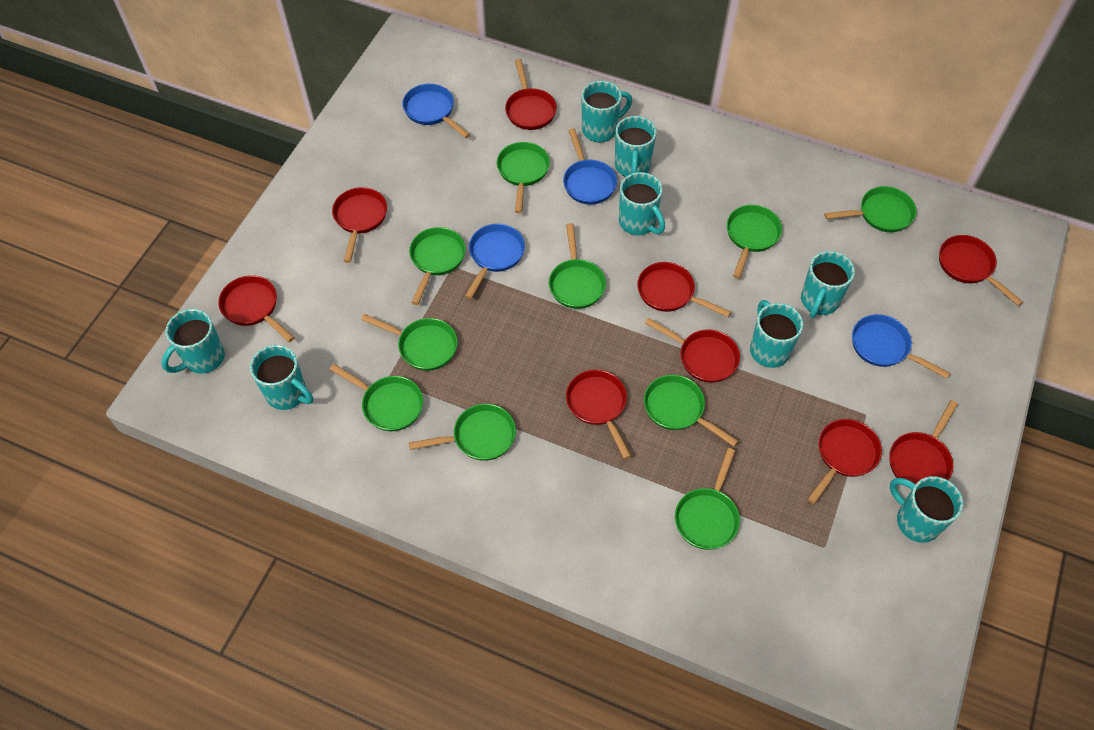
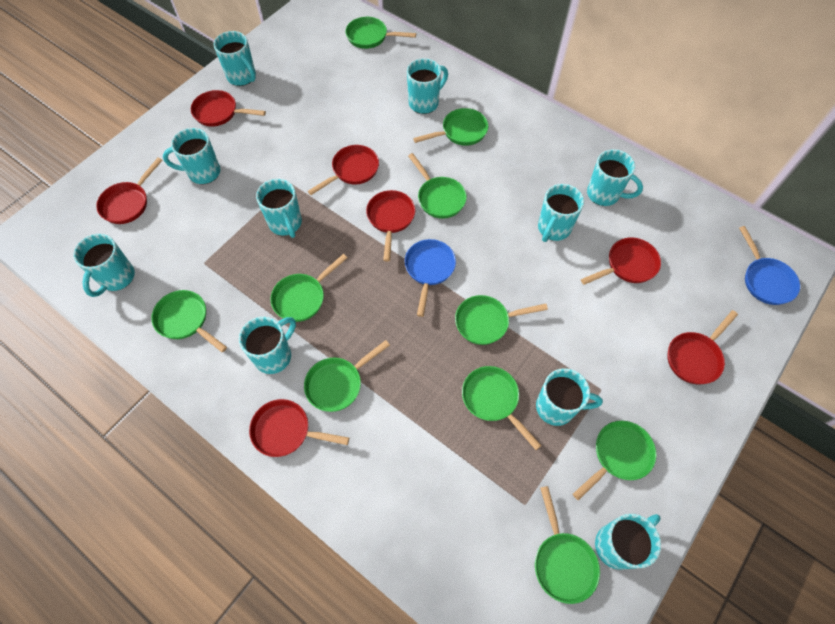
blue pan: 4 -> 2
red pan: 9 -> 7
turquoise mug: 8 -> 10

